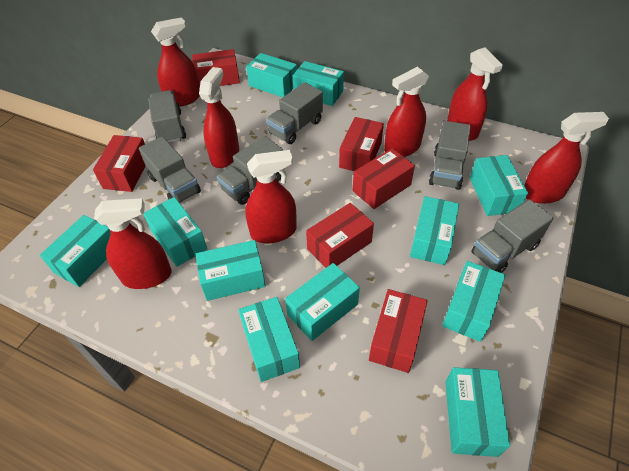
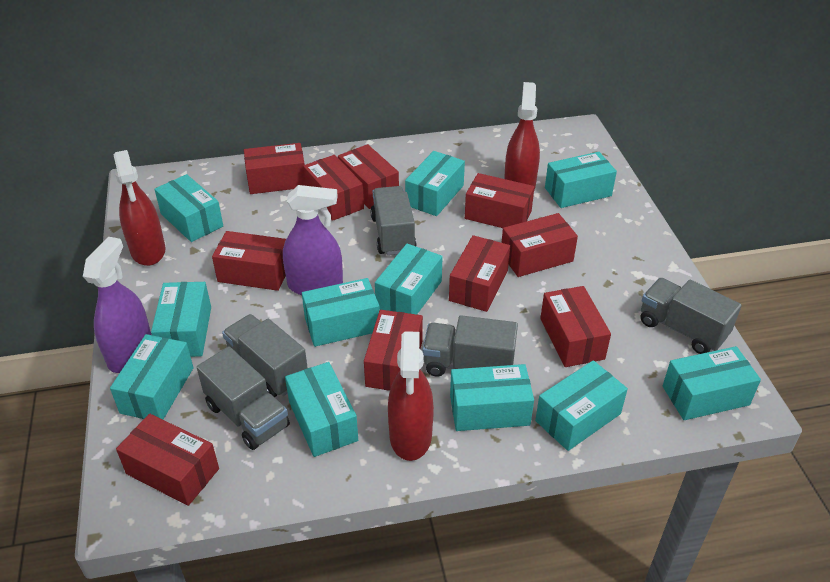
grey truck: 6 -> 5
purple spray bottle: 0 -> 2
red box: 6 -> 10
red spray bottle: 7 -> 3

